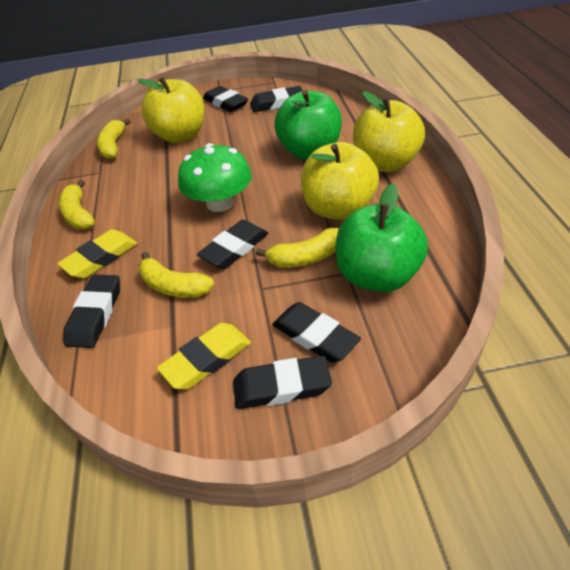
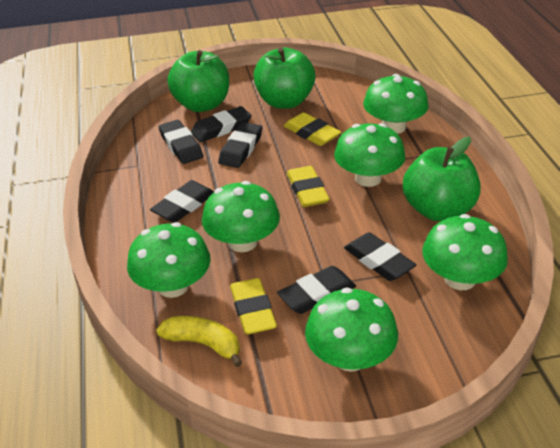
green apple: 2 -> 3
green mushroom: 1 -> 6
yellow apple: 3 -> 0
yellow banana: 4 -> 1
yellow eraser: 2 -> 3

